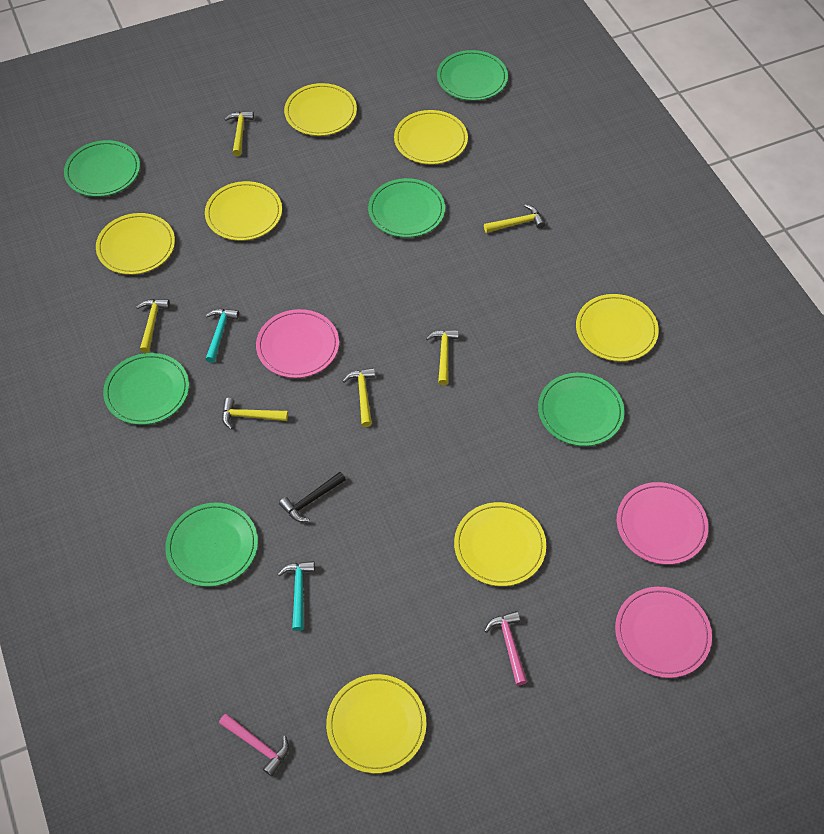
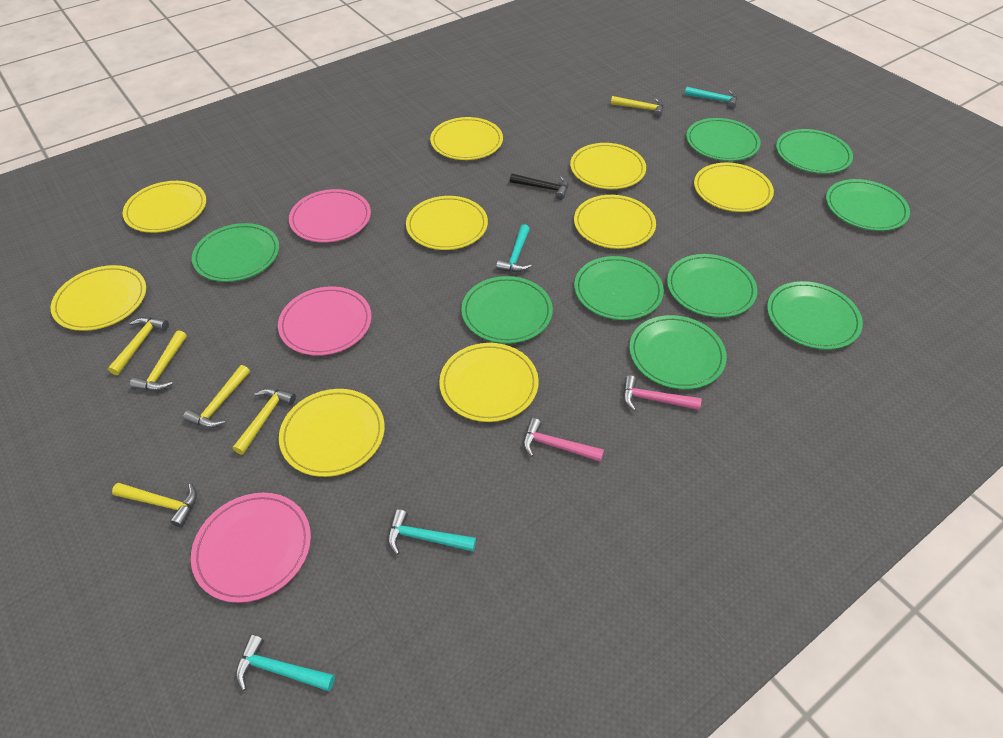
green plate: 6 -> 9
turquoise hammer: 2 -> 4
yellow plate: 7 -> 9

